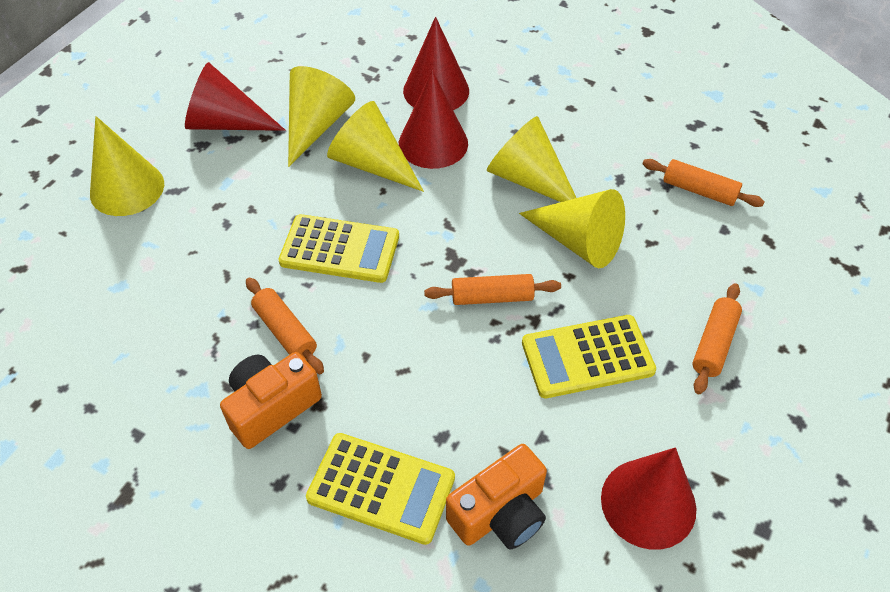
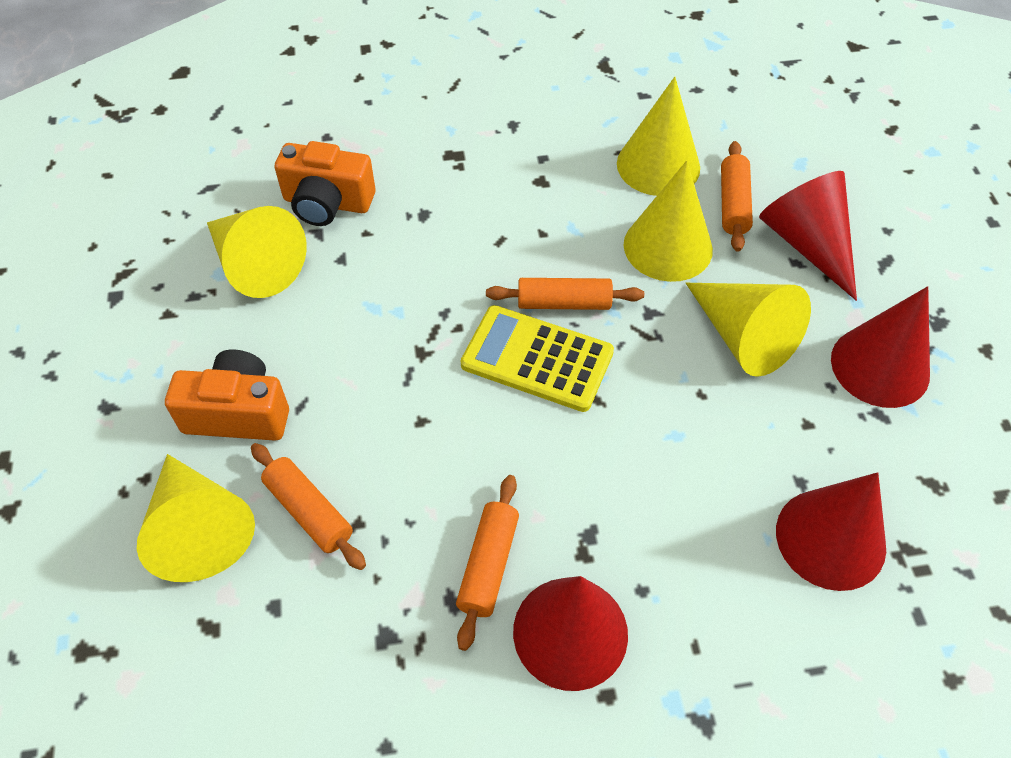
yellow calculator: 3 -> 1

